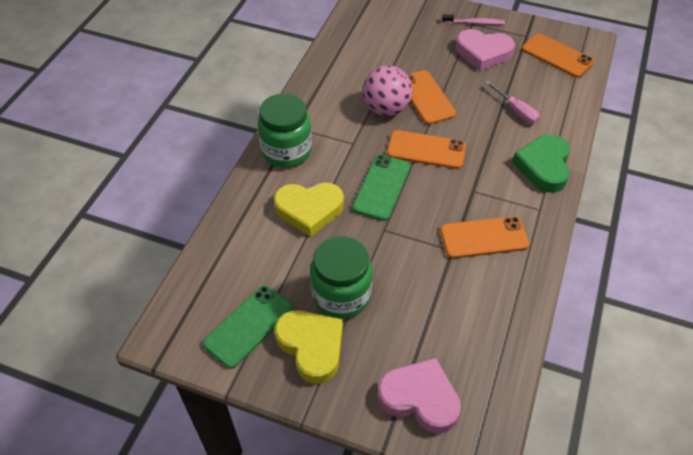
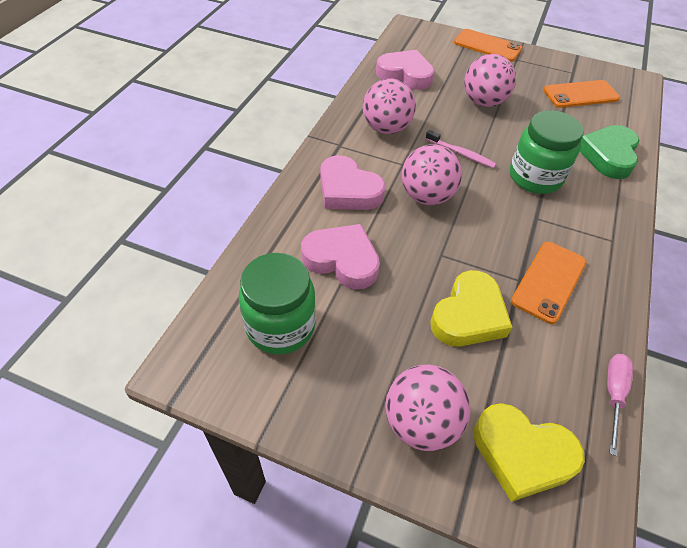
green phone: 2 -> 0
orange phone: 4 -> 3
pink ball: 1 -> 4
pink heart: 2 -> 3

